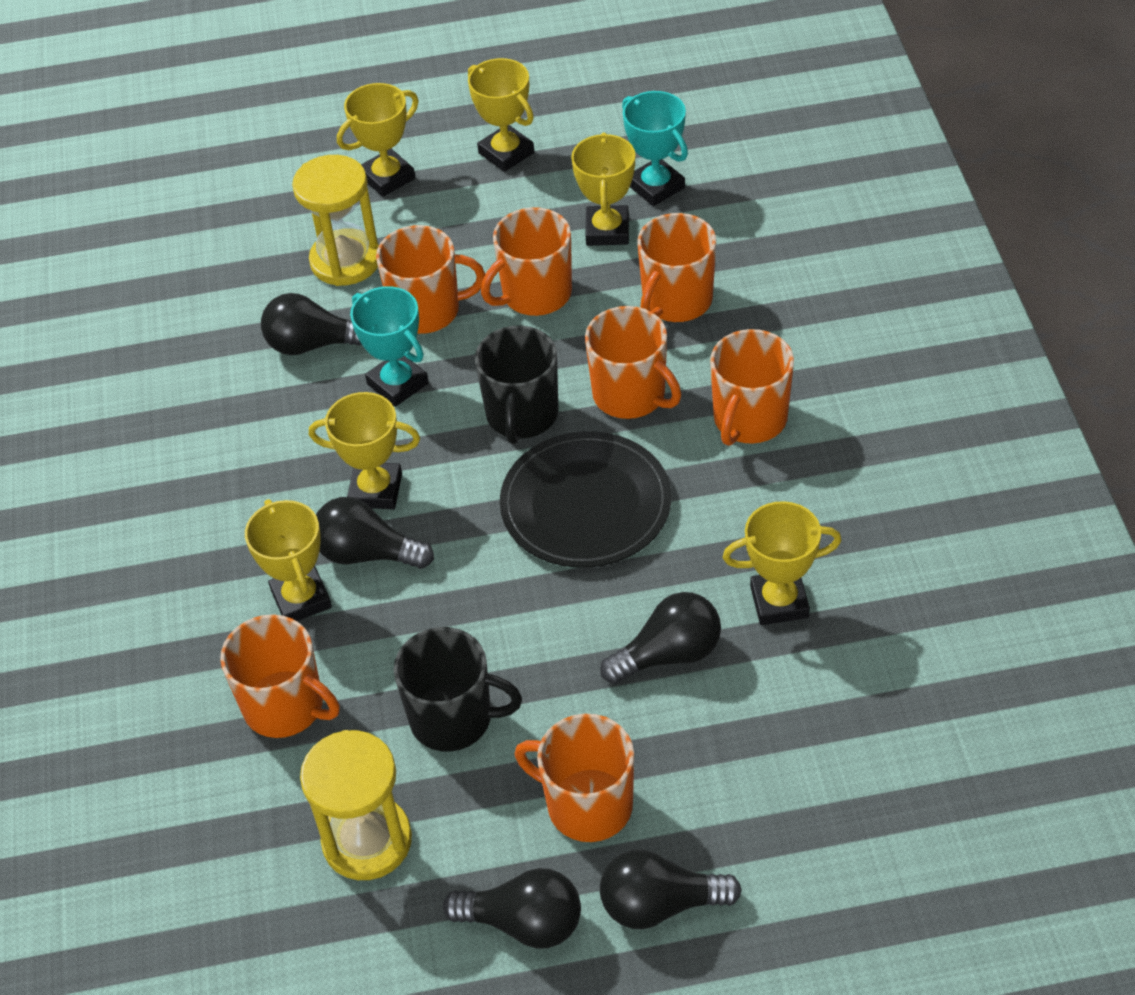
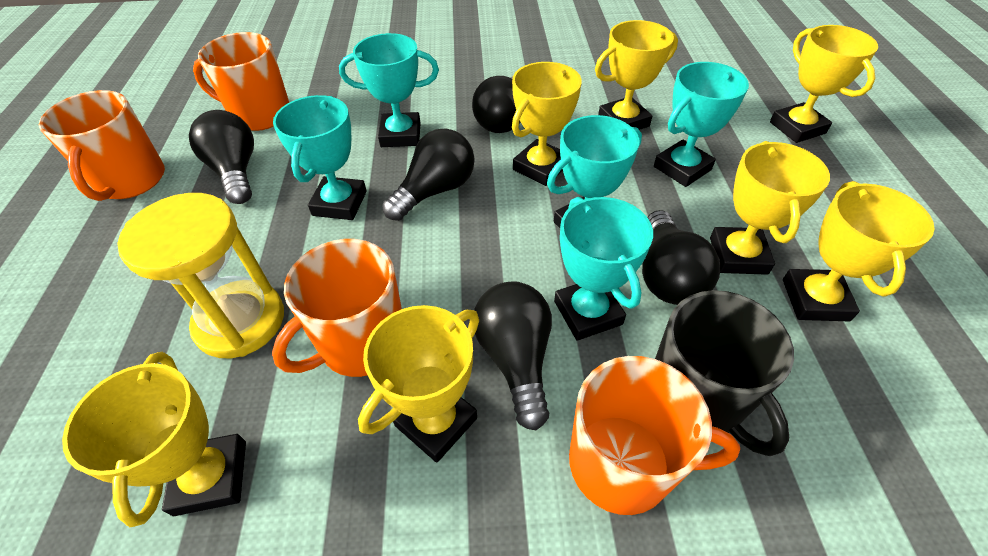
black mug: 2 -> 1
black plate: 1 -> 0
orange mug: 7 -> 4
turquoise trophy: 2 -> 5
yellow hourglass: 2 -> 1
yellow trophy: 6 -> 7

